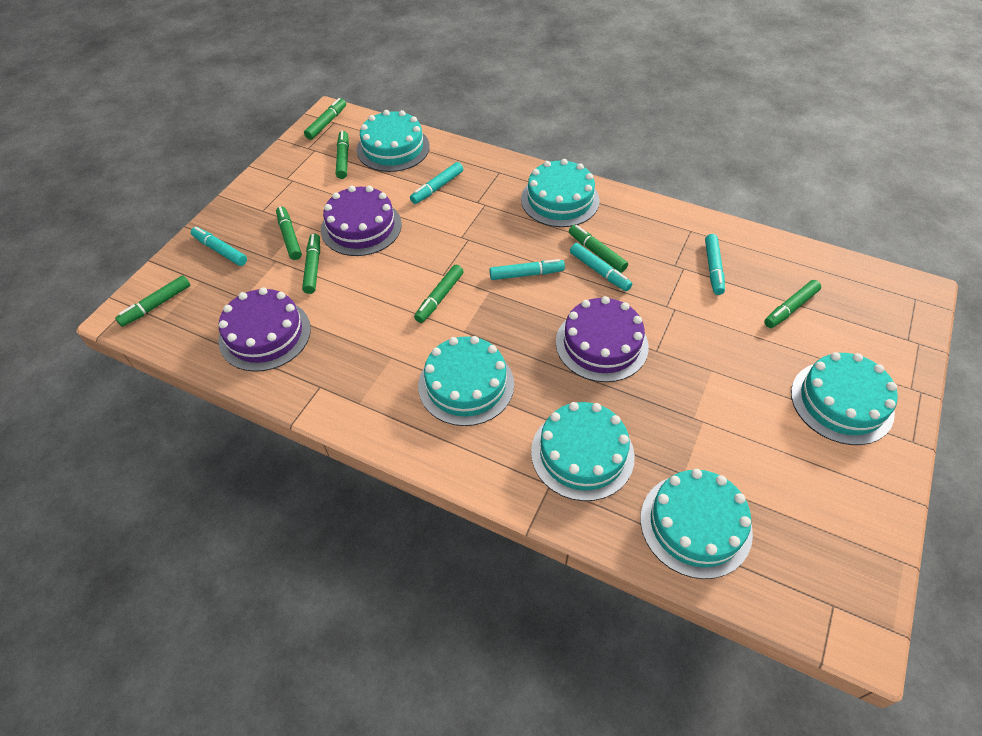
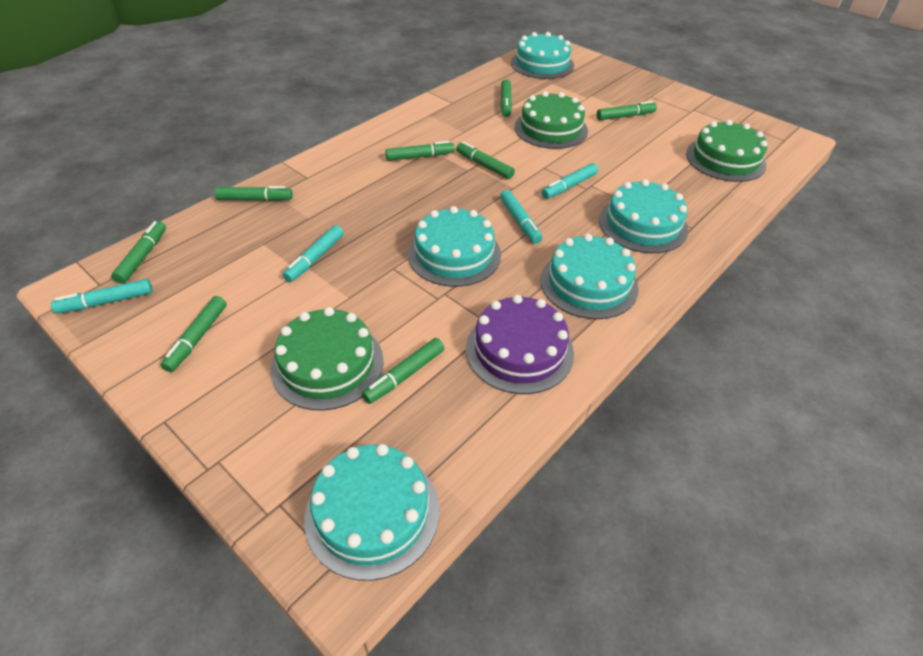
green cake: 0 -> 3
purple cake: 3 -> 1
turquoise cake: 6 -> 5
turquoise marker: 5 -> 4

